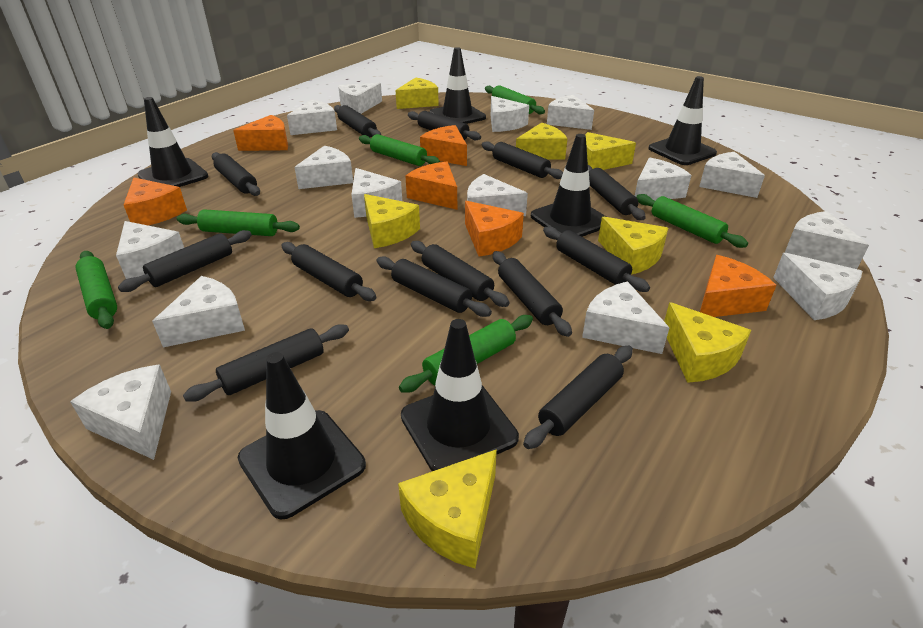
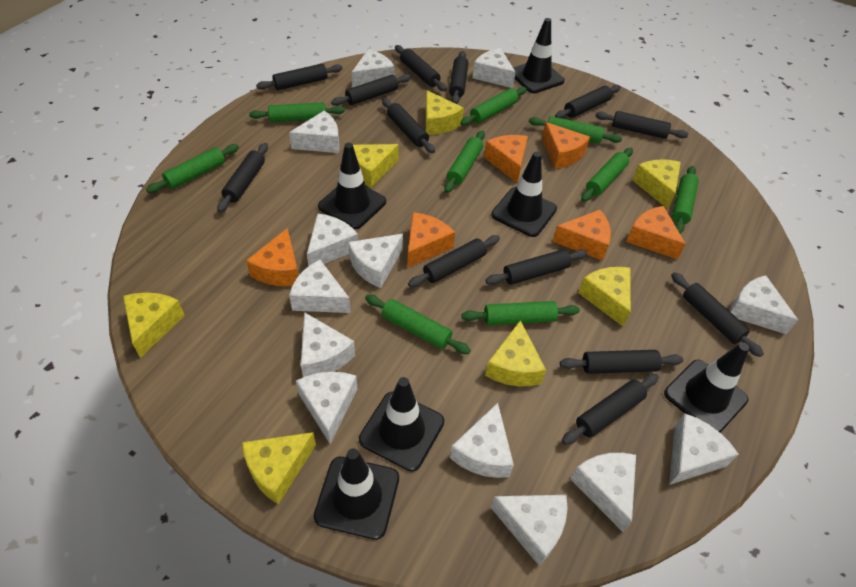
green rolling pin: 6 -> 9
white cheese: 15 -> 13

